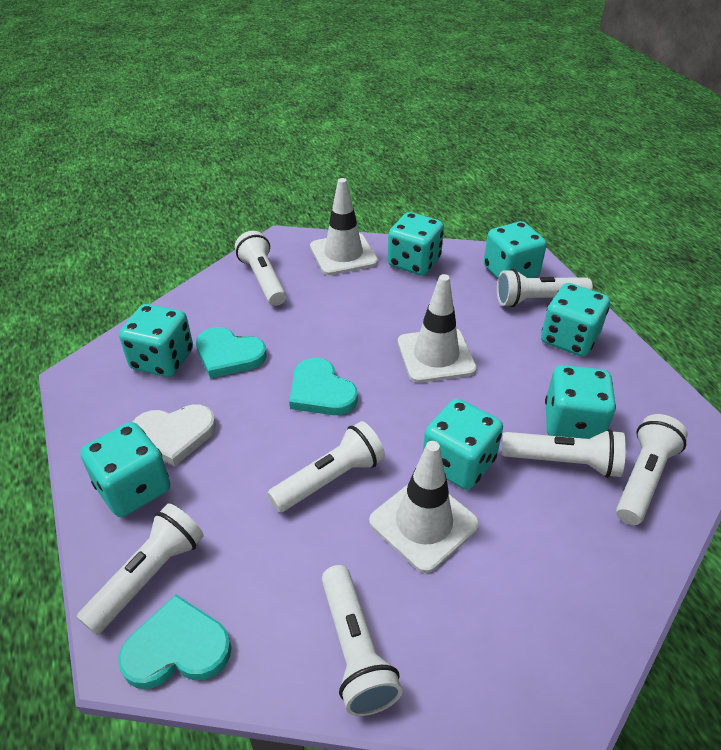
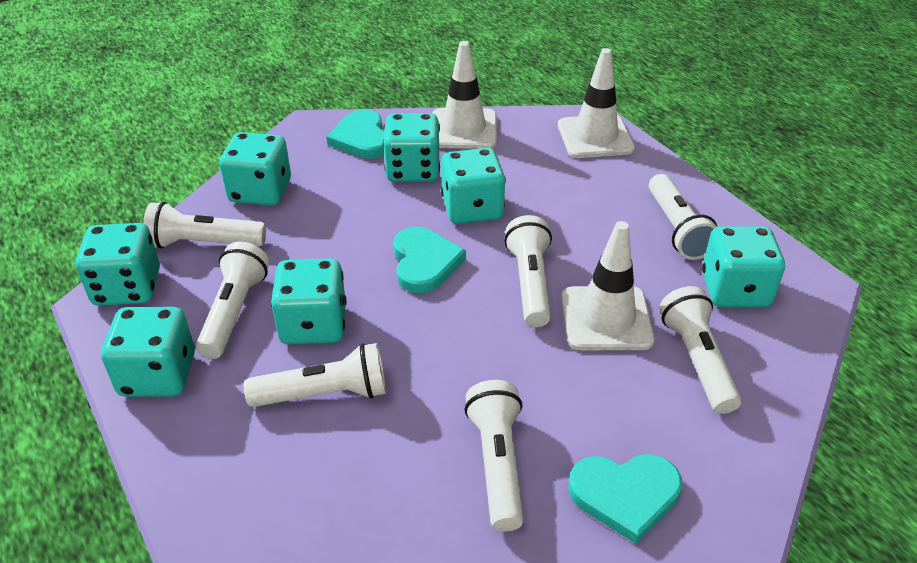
white heart: 1 -> 0

